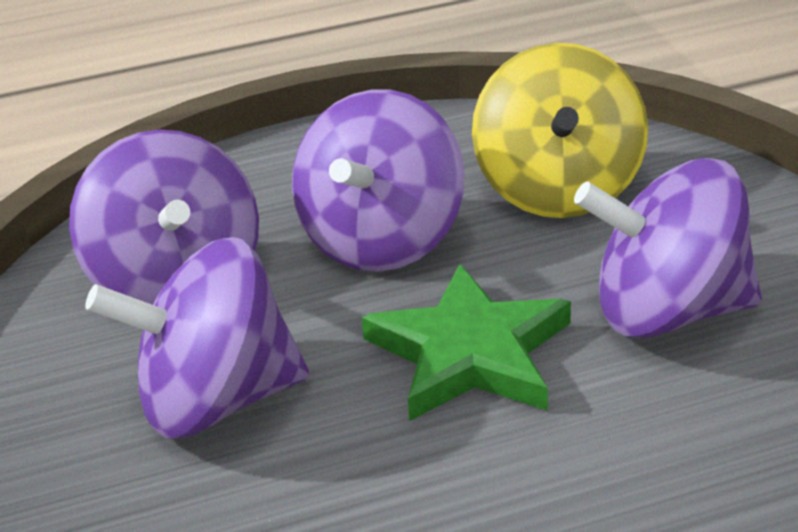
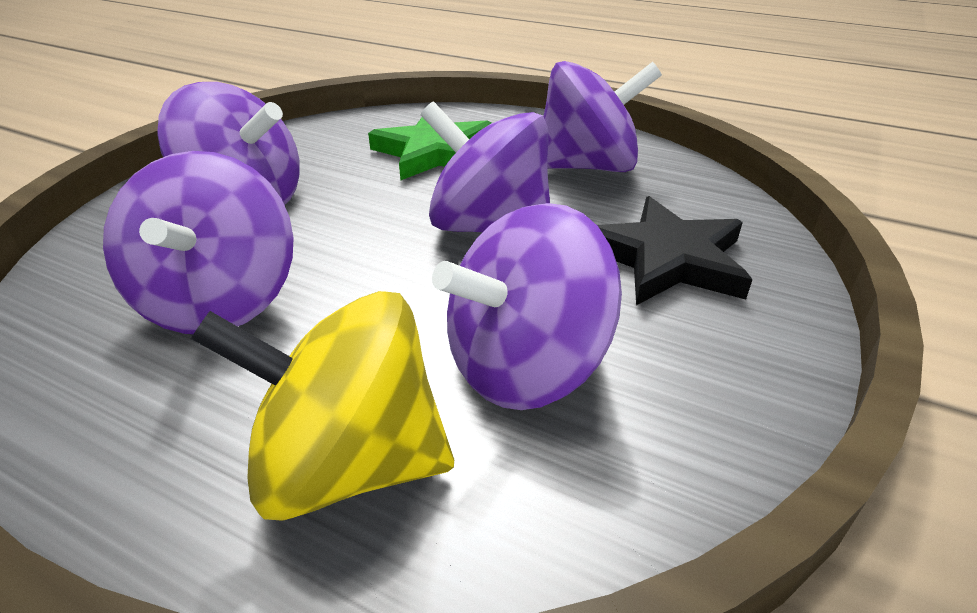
black star: 0 -> 1
purple spinning top: 4 -> 5

